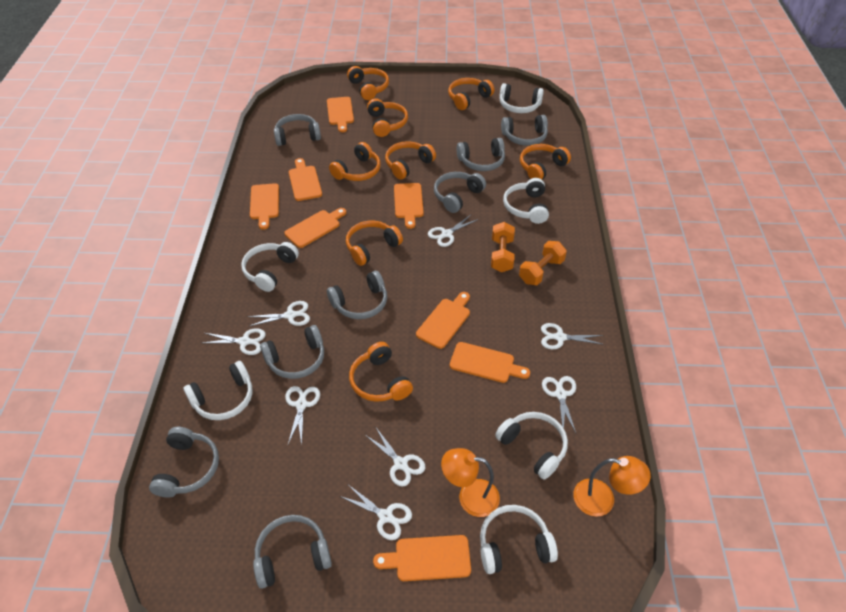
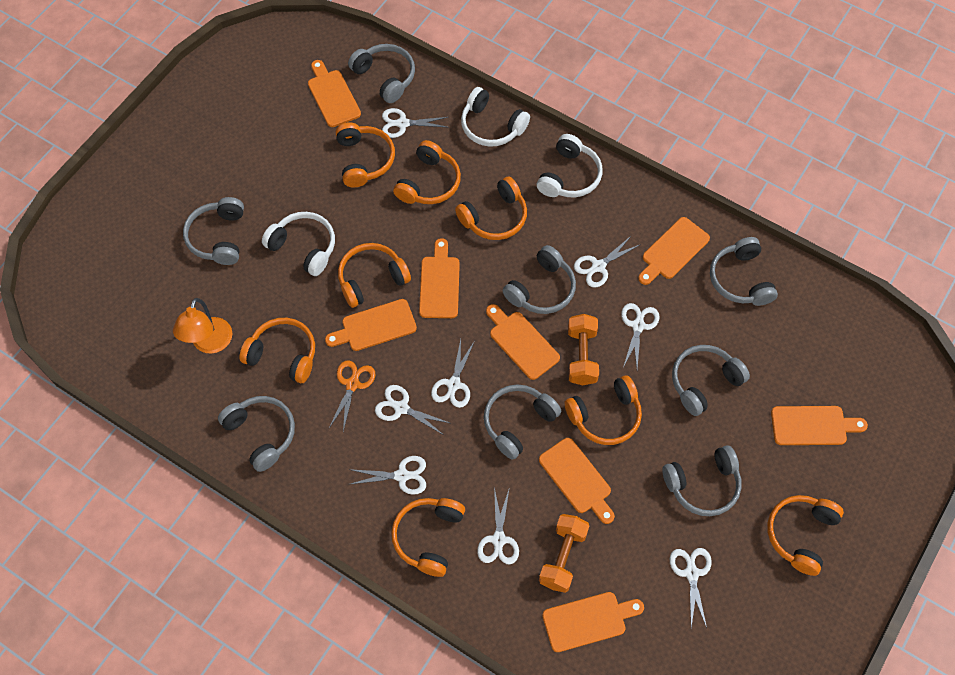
orange lamp: 2 -> 1
orange scissors: 0 -> 1
white headphones: 6 -> 3

